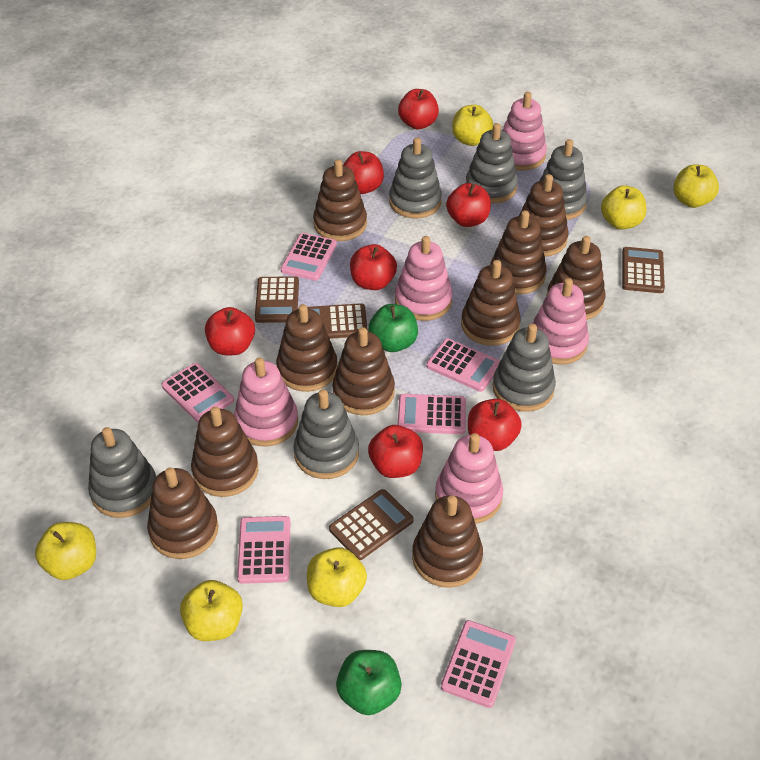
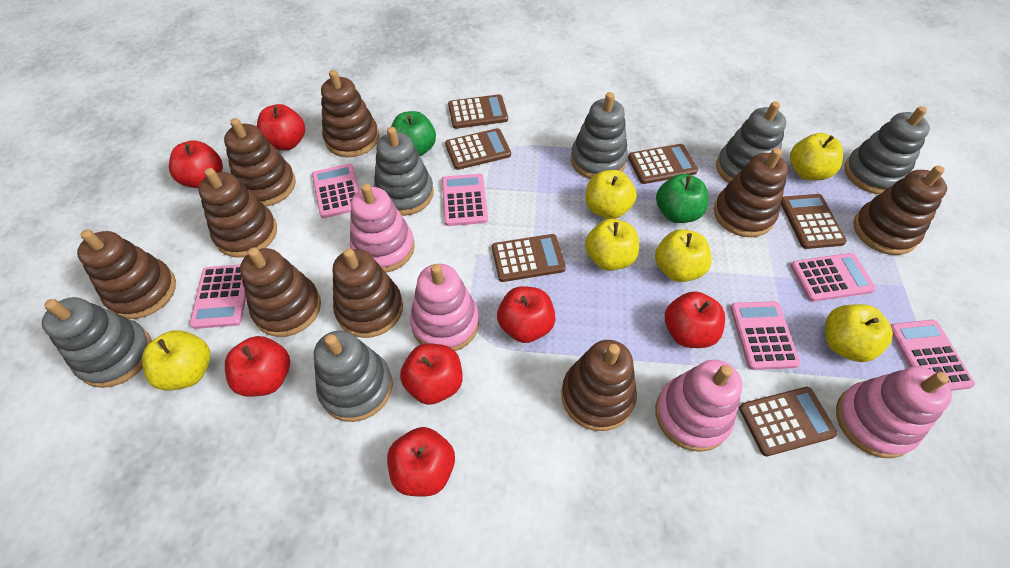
brown calculator: 4 -> 6
brown stacking toy: 10 -> 9
pink stacking toy: 5 -> 4

